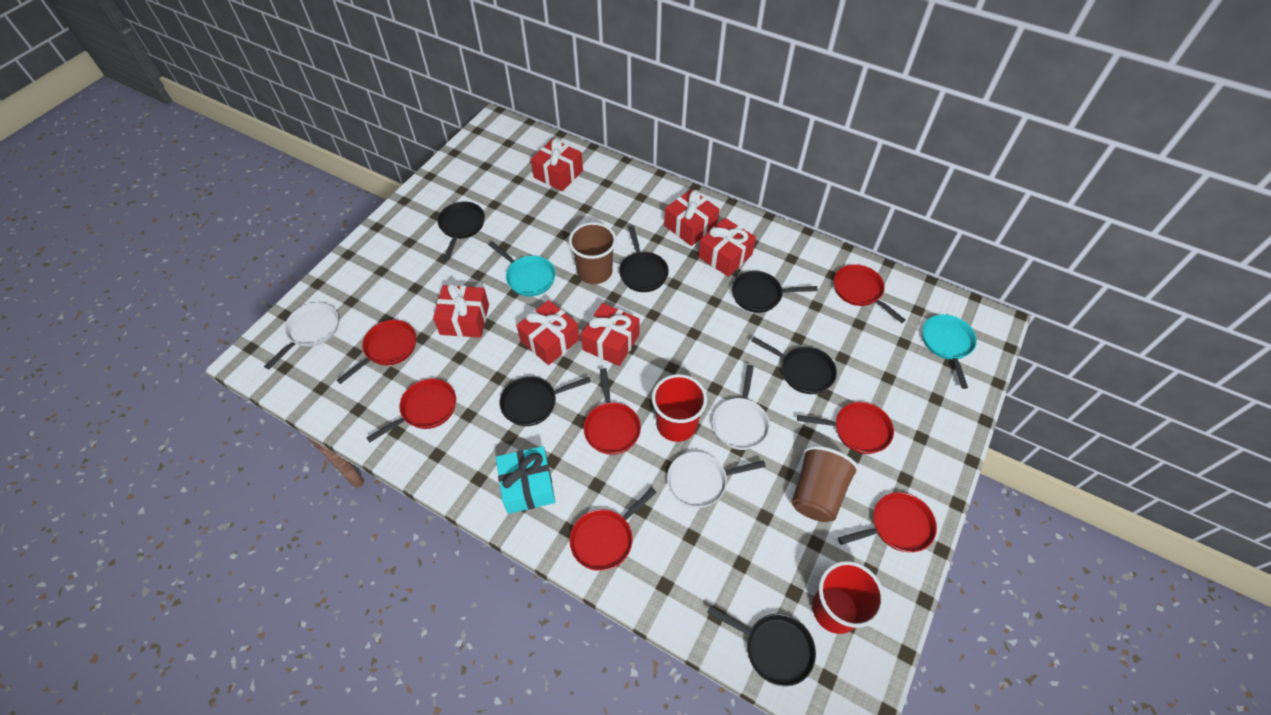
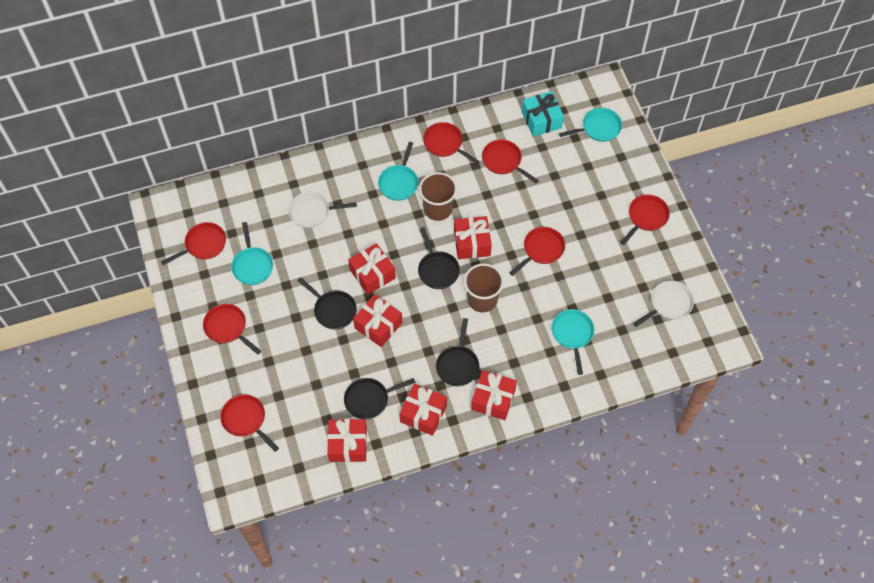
black pan: 6 -> 4
red cup: 2 -> 0
turquoise pan: 2 -> 4
white pan: 3 -> 2

